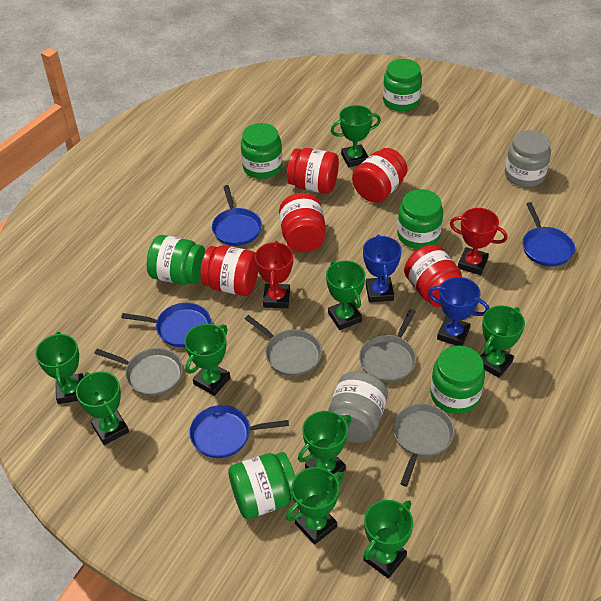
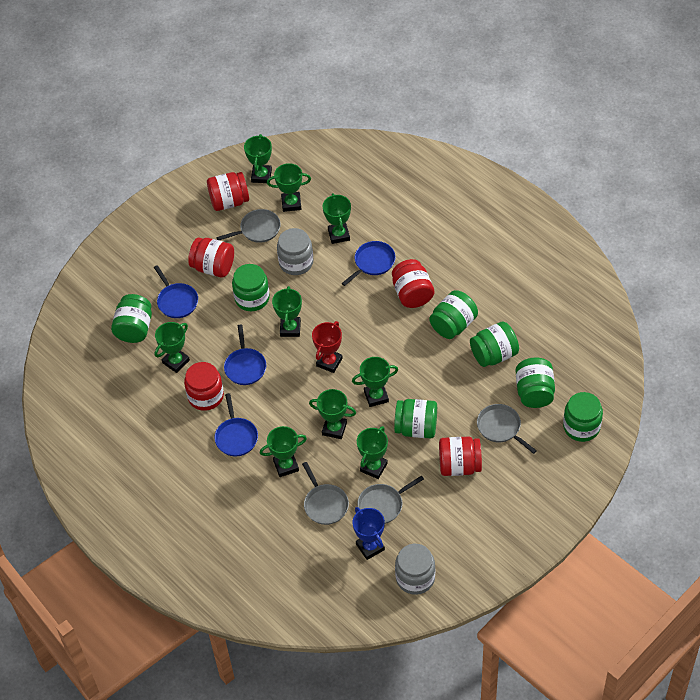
blue trophy: 2 -> 1
green jar: 6 -> 7
red trophy: 2 -> 1

